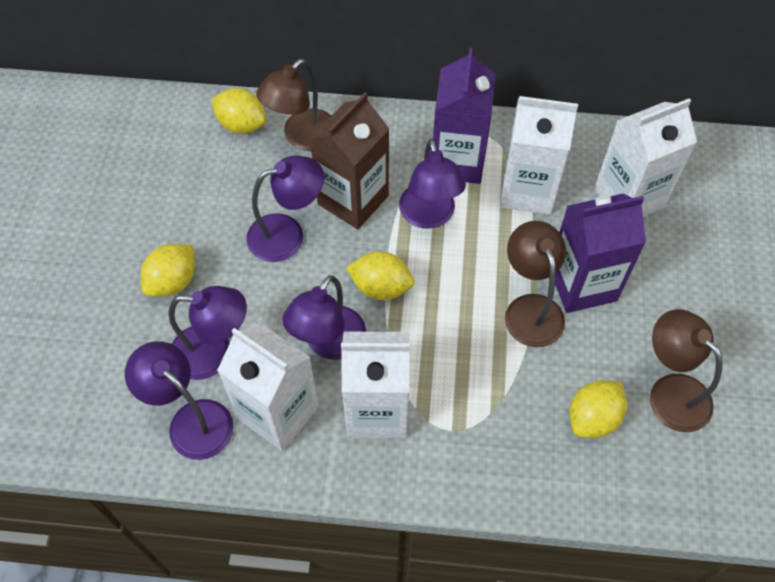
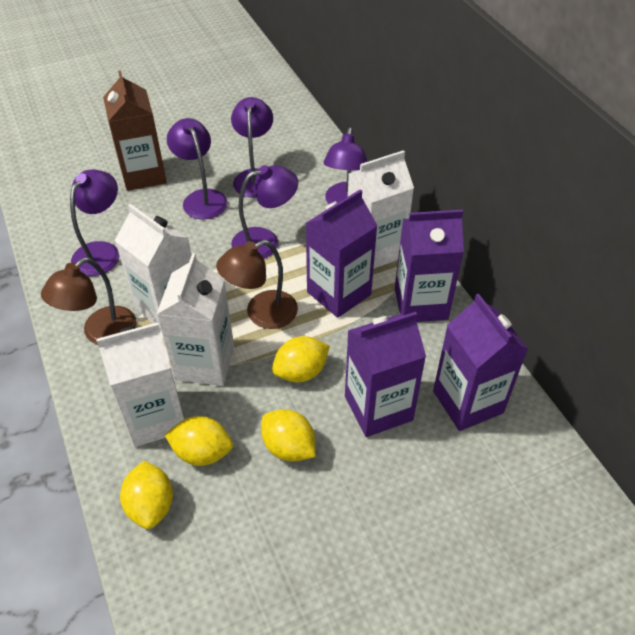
brown lamp: 3 -> 2
purple carton: 2 -> 4

